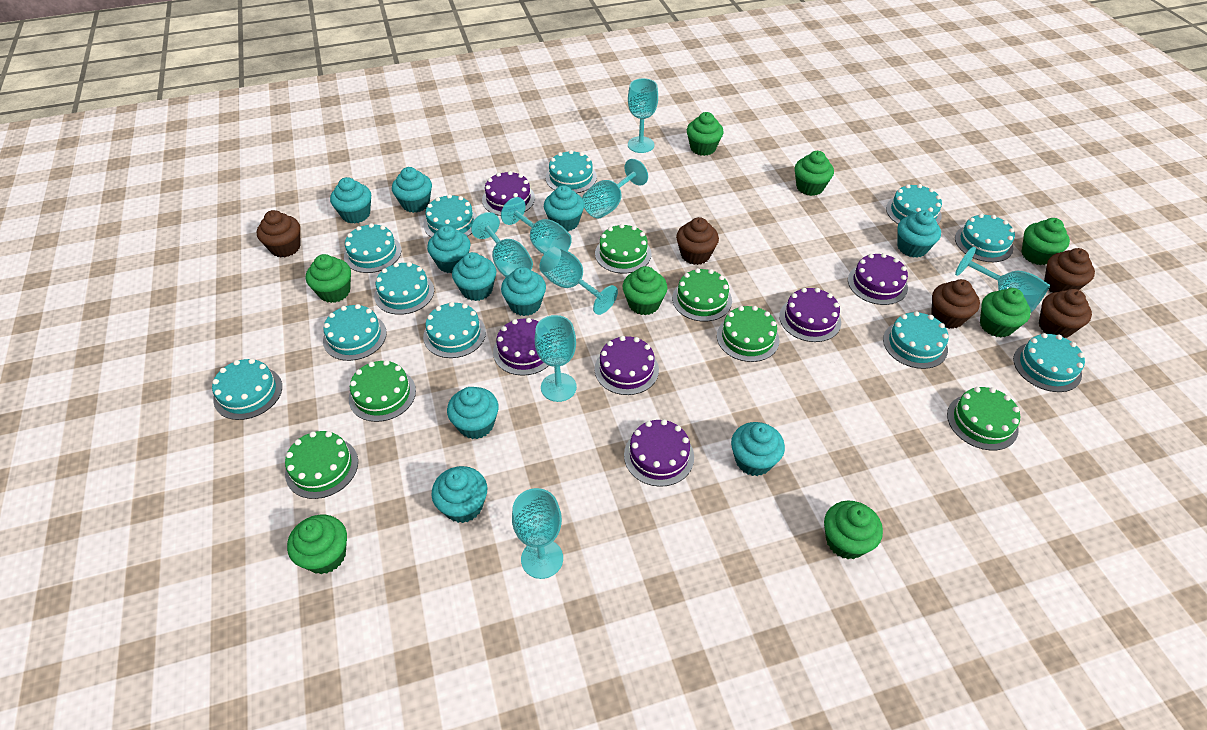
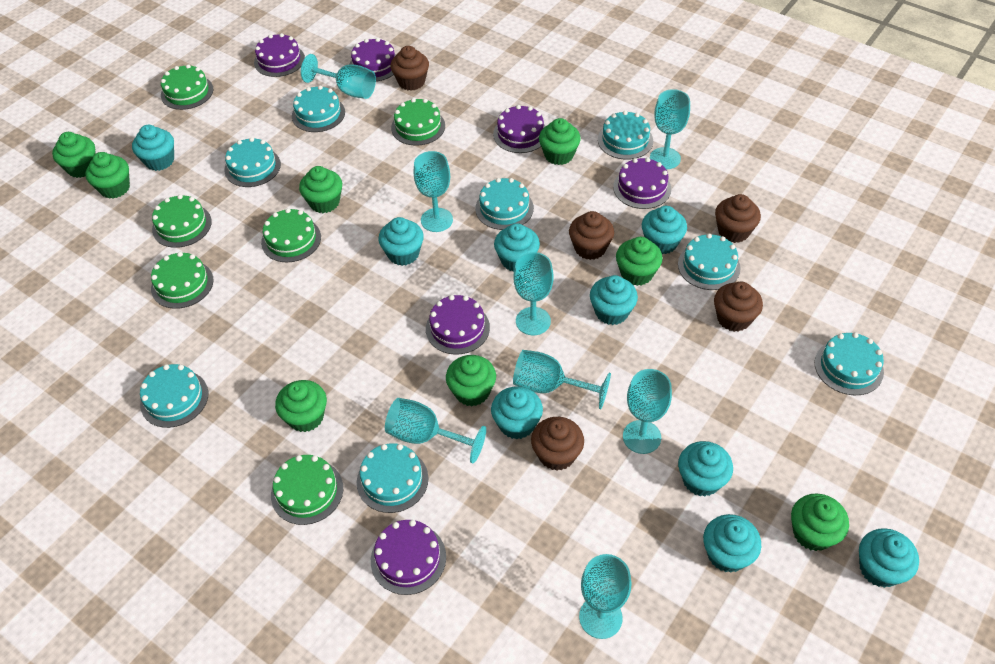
turquoise cake: 11 -> 8
turquoise cupcake: 10 -> 9

